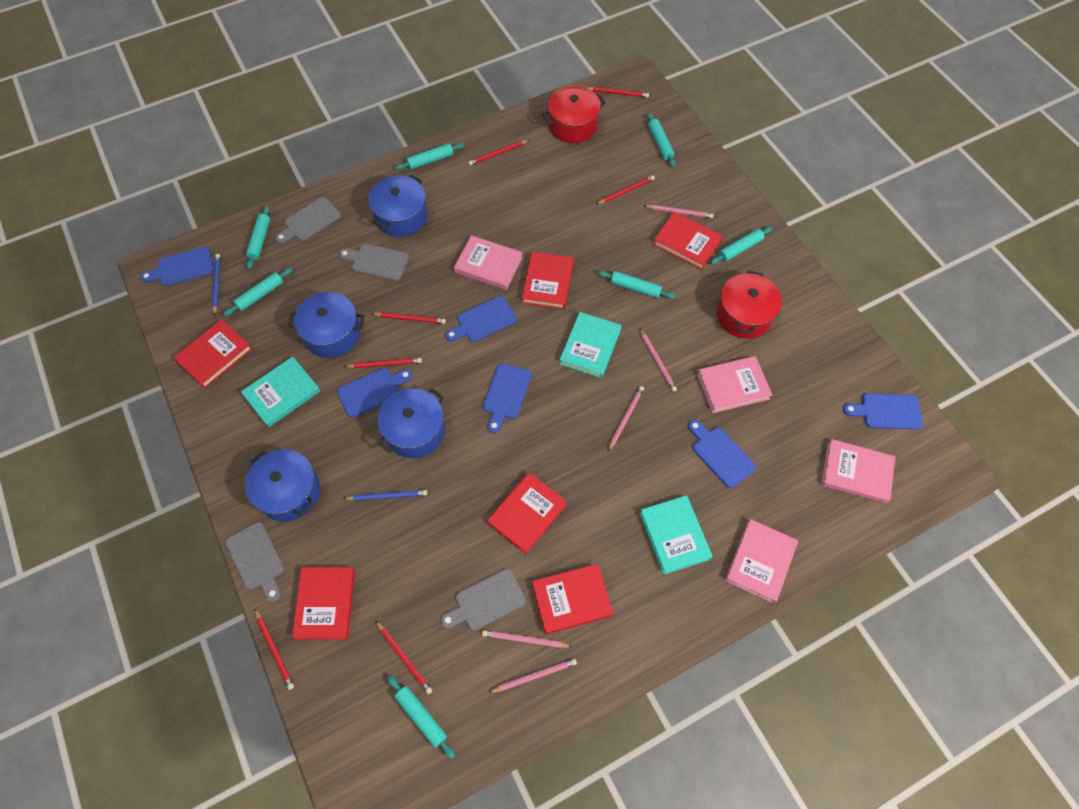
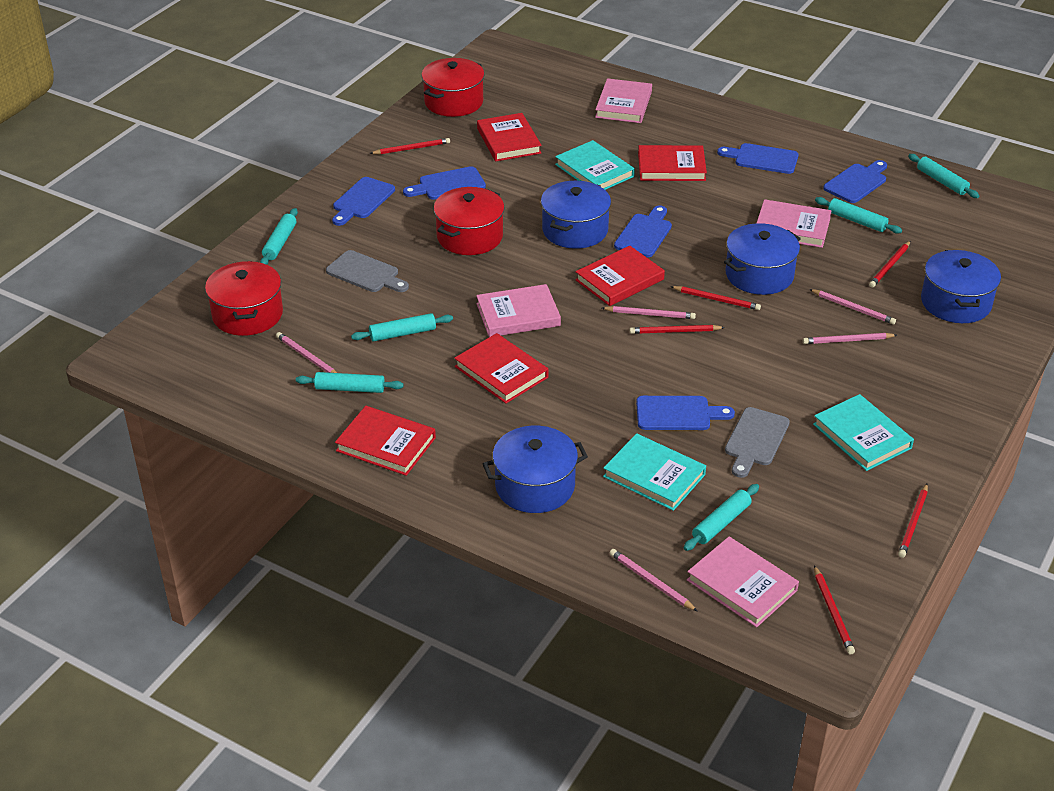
blue pencil: 2 -> 0
grey cutting board: 4 -> 2
red book: 6 -> 5
red pencil: 7 -> 6
red pot: 2 -> 3
turquoise rolling pin: 7 -> 6

